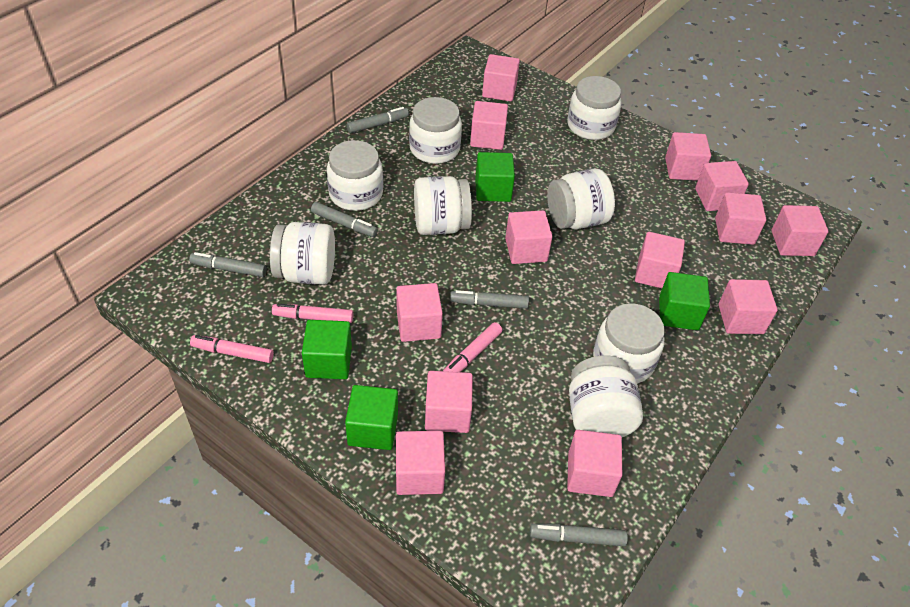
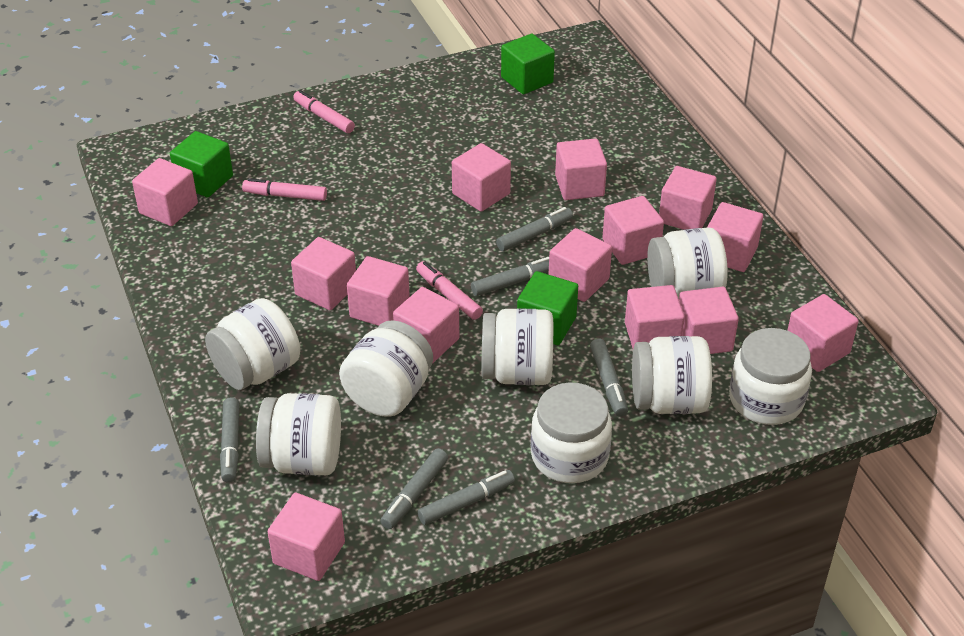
green cube: 4 -> 3
grey marker: 5 -> 6
pink cube: 13 -> 14

